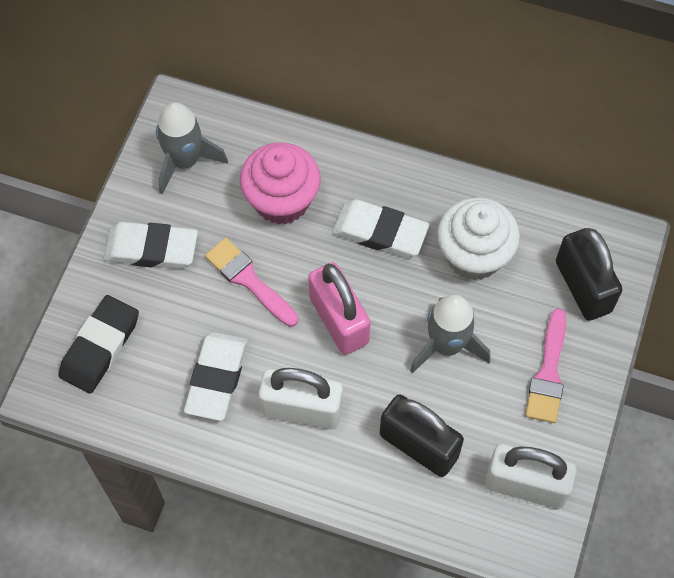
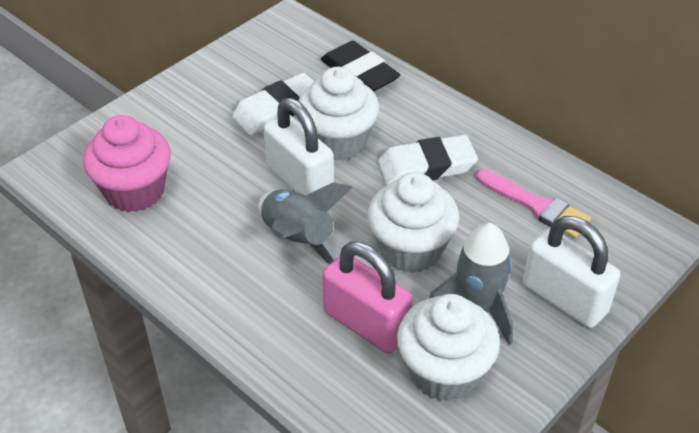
black padlock: 2 -> 0
pink brush: 2 -> 1
white cupcake: 1 -> 3
white eraser: 3 -> 2

